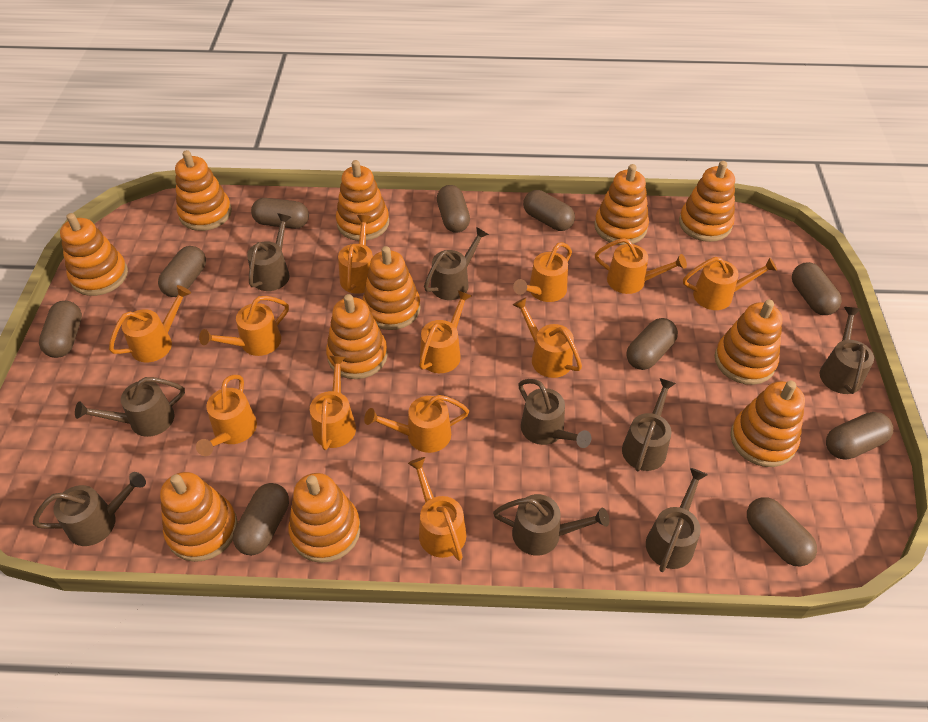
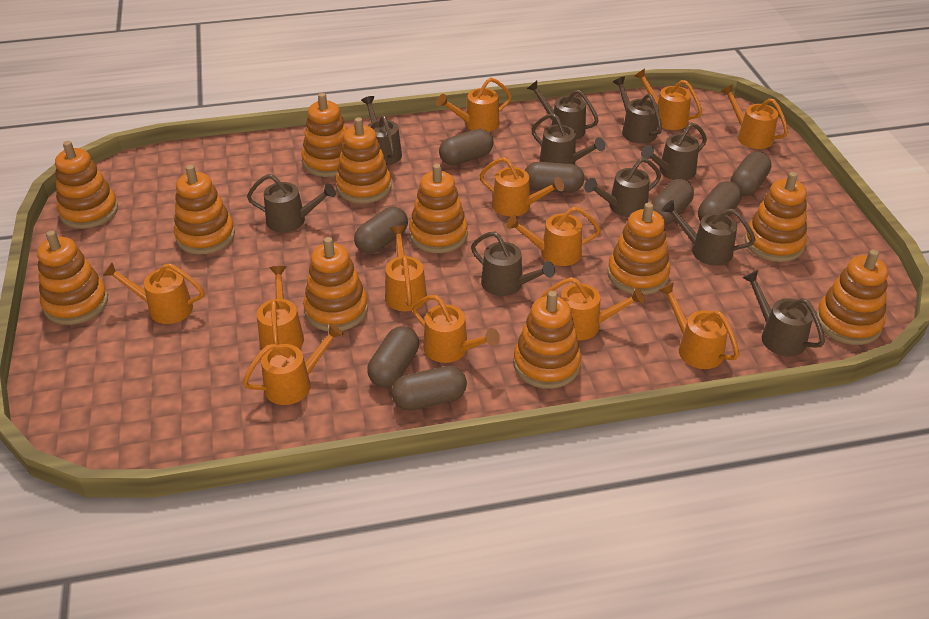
brown capsule: 10 -> 8
brown watering can: 9 -> 10

